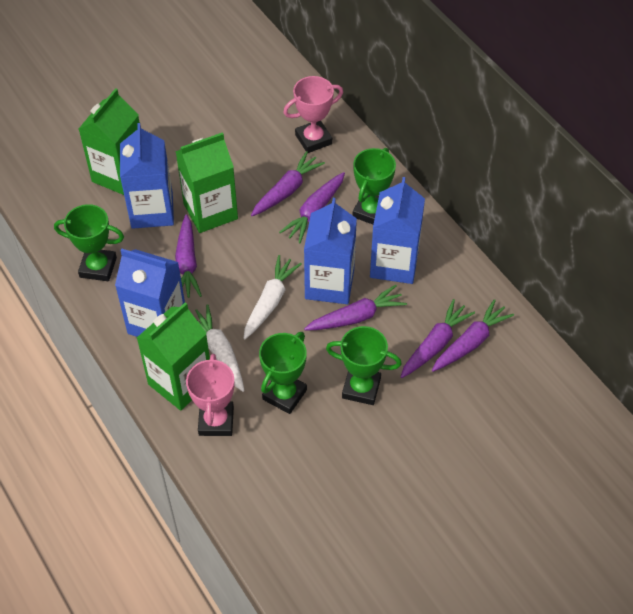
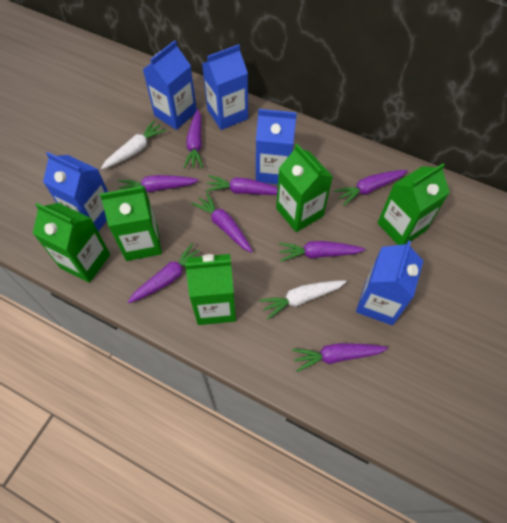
blue carton: 4 -> 5
green carton: 3 -> 5
green trophy: 4 -> 0
pink trophy: 2 -> 0
purple carrot: 6 -> 8

